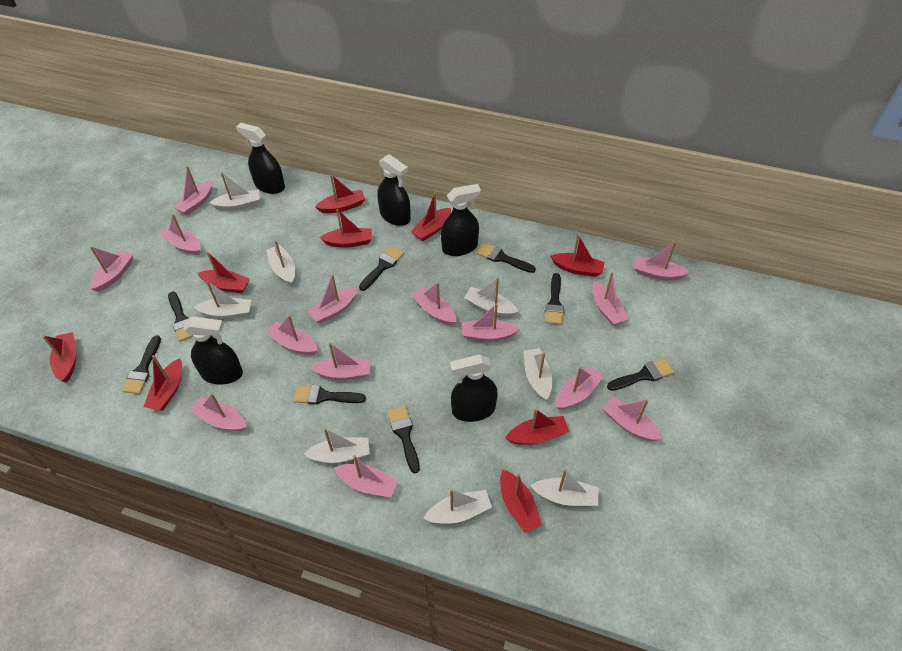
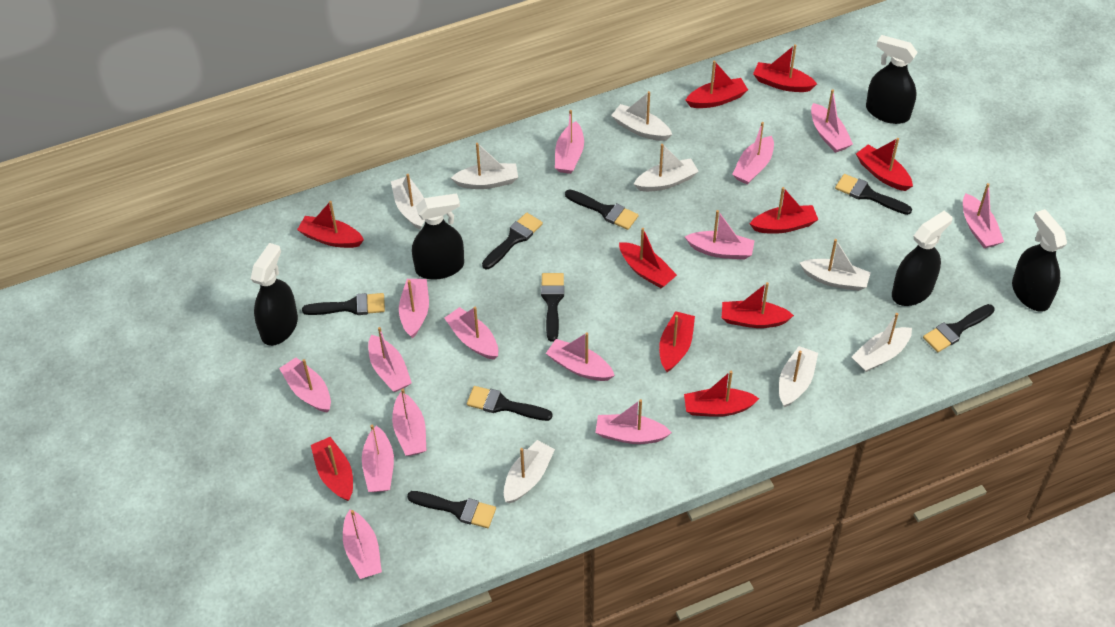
red boat: 9 -> 10

